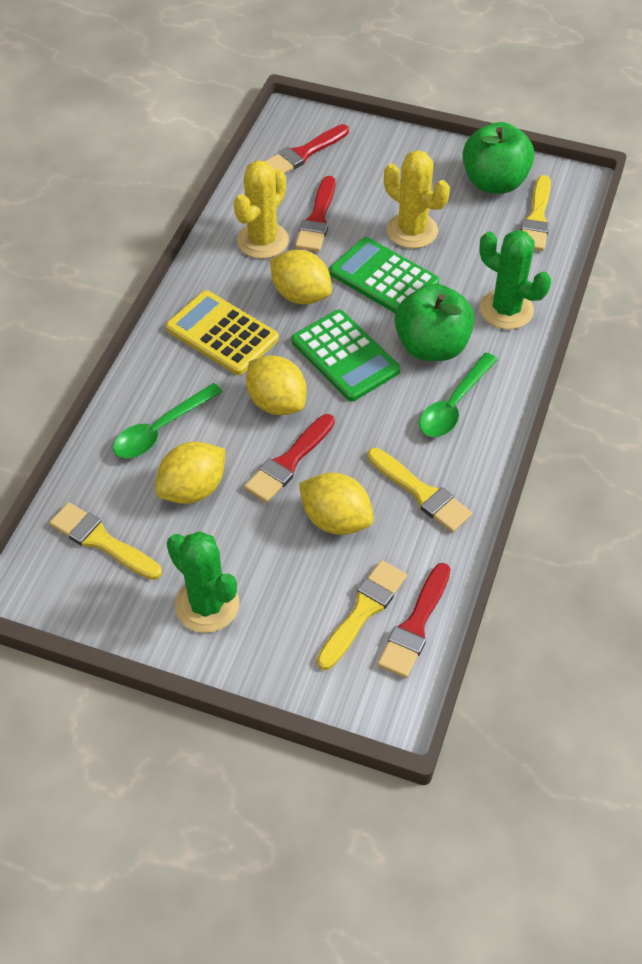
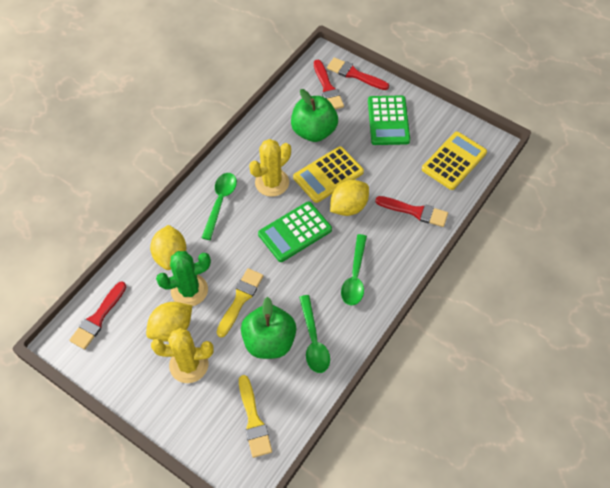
green cactus: 2 -> 1
green spoon: 2 -> 3
yellow brush: 4 -> 2
yellow calculator: 1 -> 2
yellow lemon: 4 -> 3

